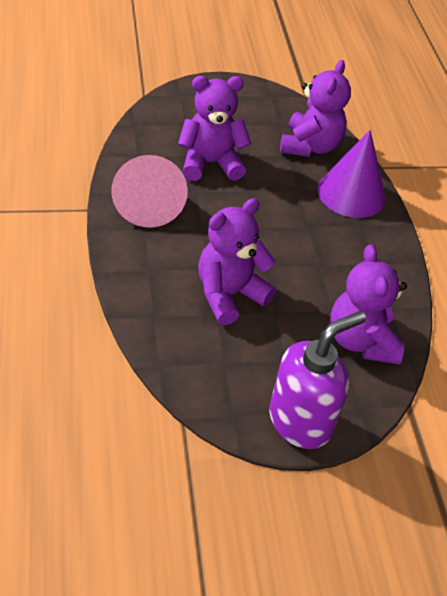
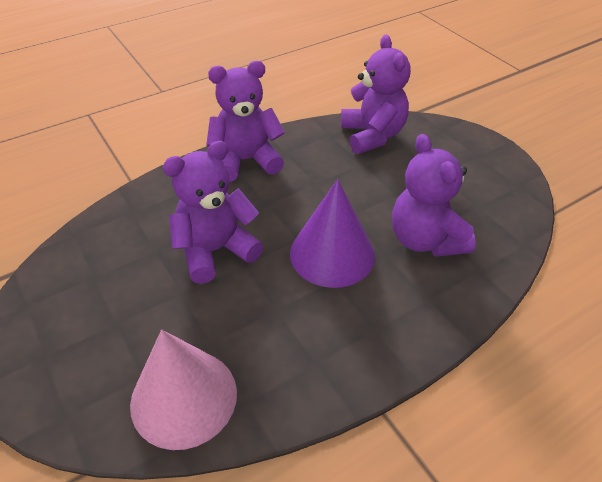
purple soap dispenser: 1 -> 0

